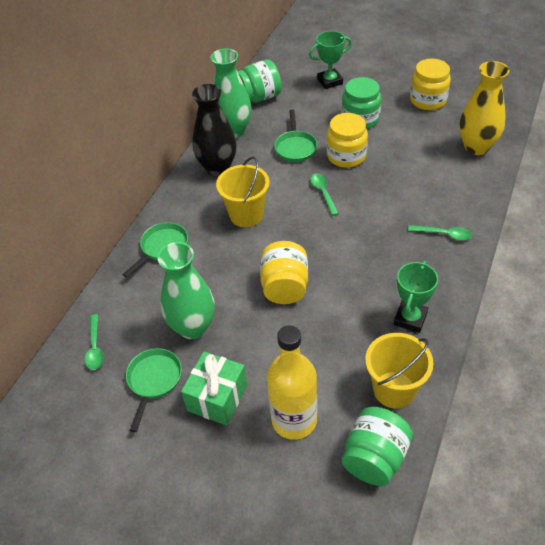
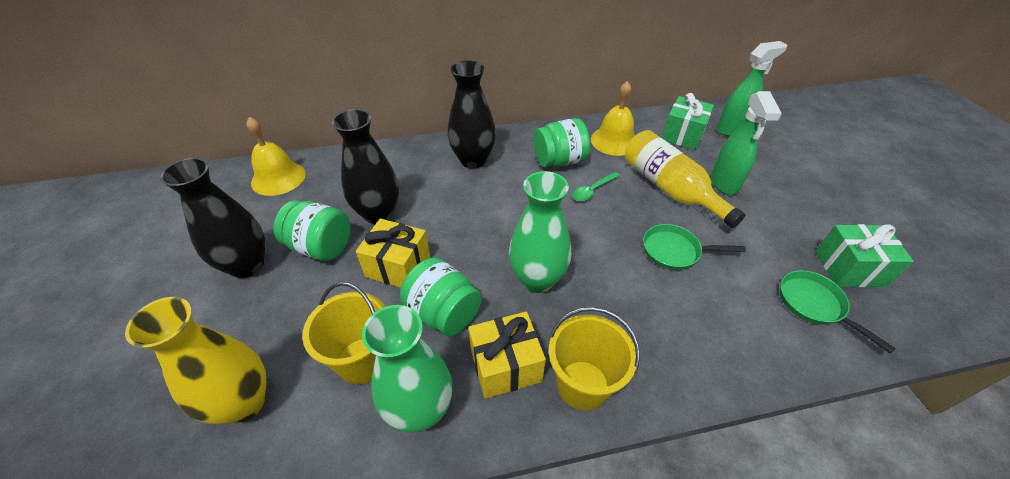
black vase: 1 -> 3
green gift: 1 -> 2
green pan: 3 -> 2
green spoon: 3 -> 1
green spray bottle: 0 -> 2
green trophy: 2 -> 0
yellow bell: 0 -> 2
yellow gift: 0 -> 2
yellow jar: 3 -> 0

